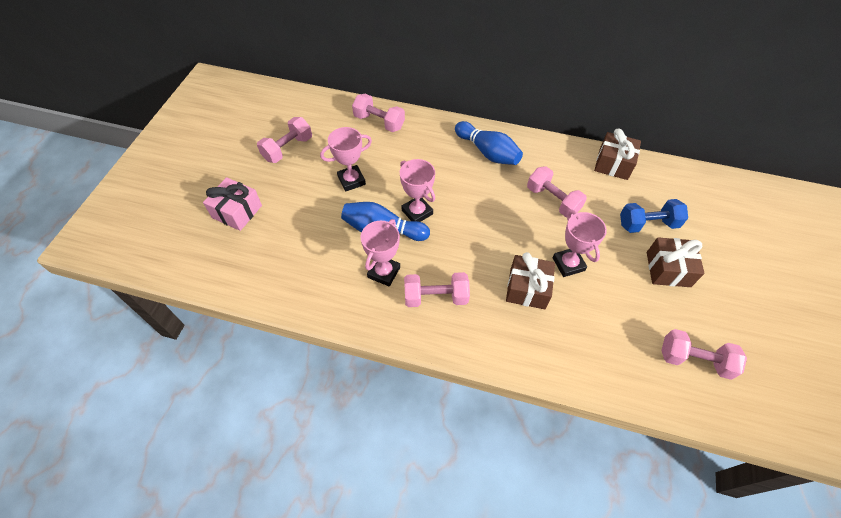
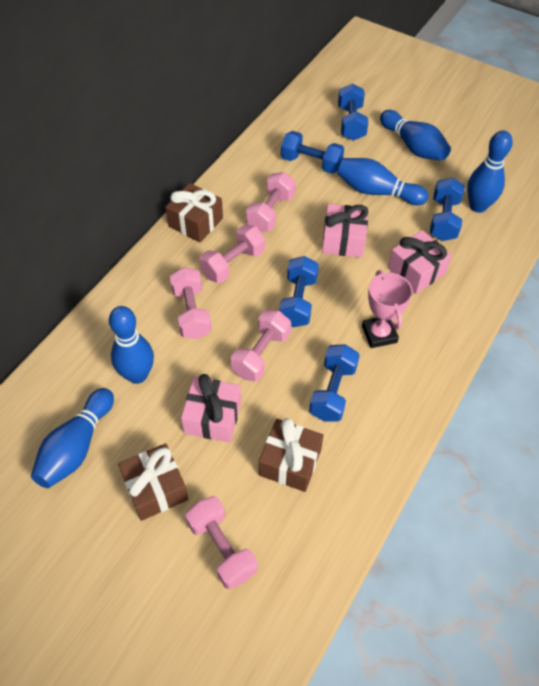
blue bowling pin: 2 -> 5
blue dumbbell: 1 -> 5
pink gift: 1 -> 3
pink trophy: 4 -> 1

